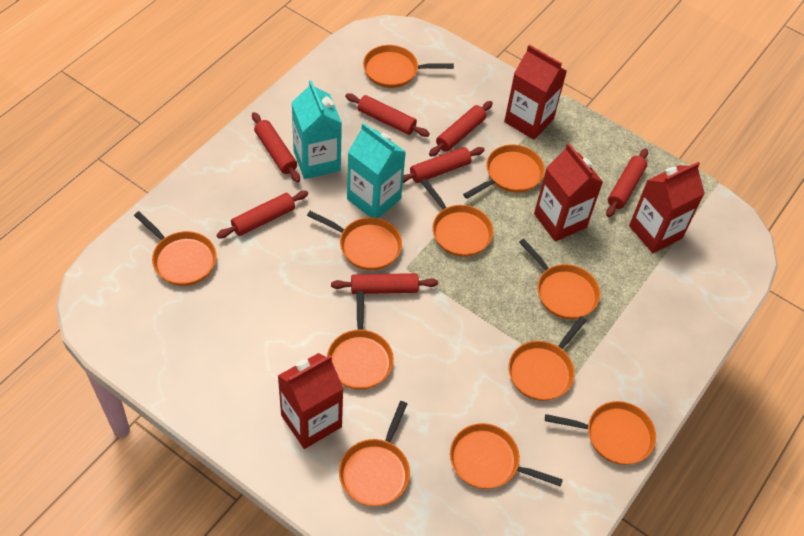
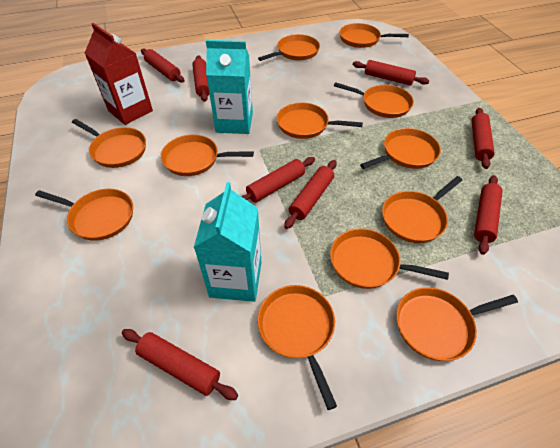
orange pan: 11 -> 12
red carton: 4 -> 1
red rolling pin: 7 -> 8

